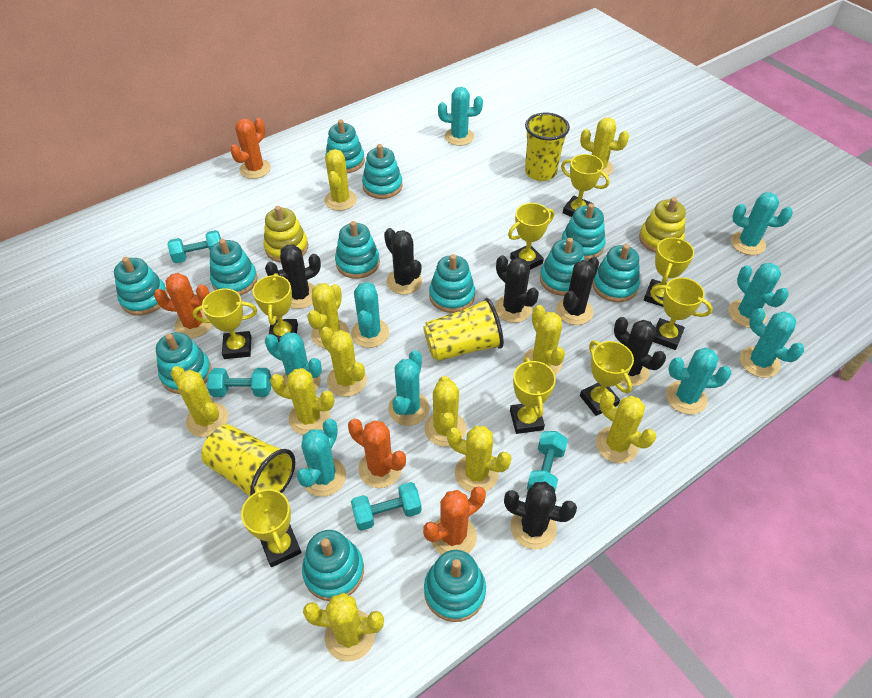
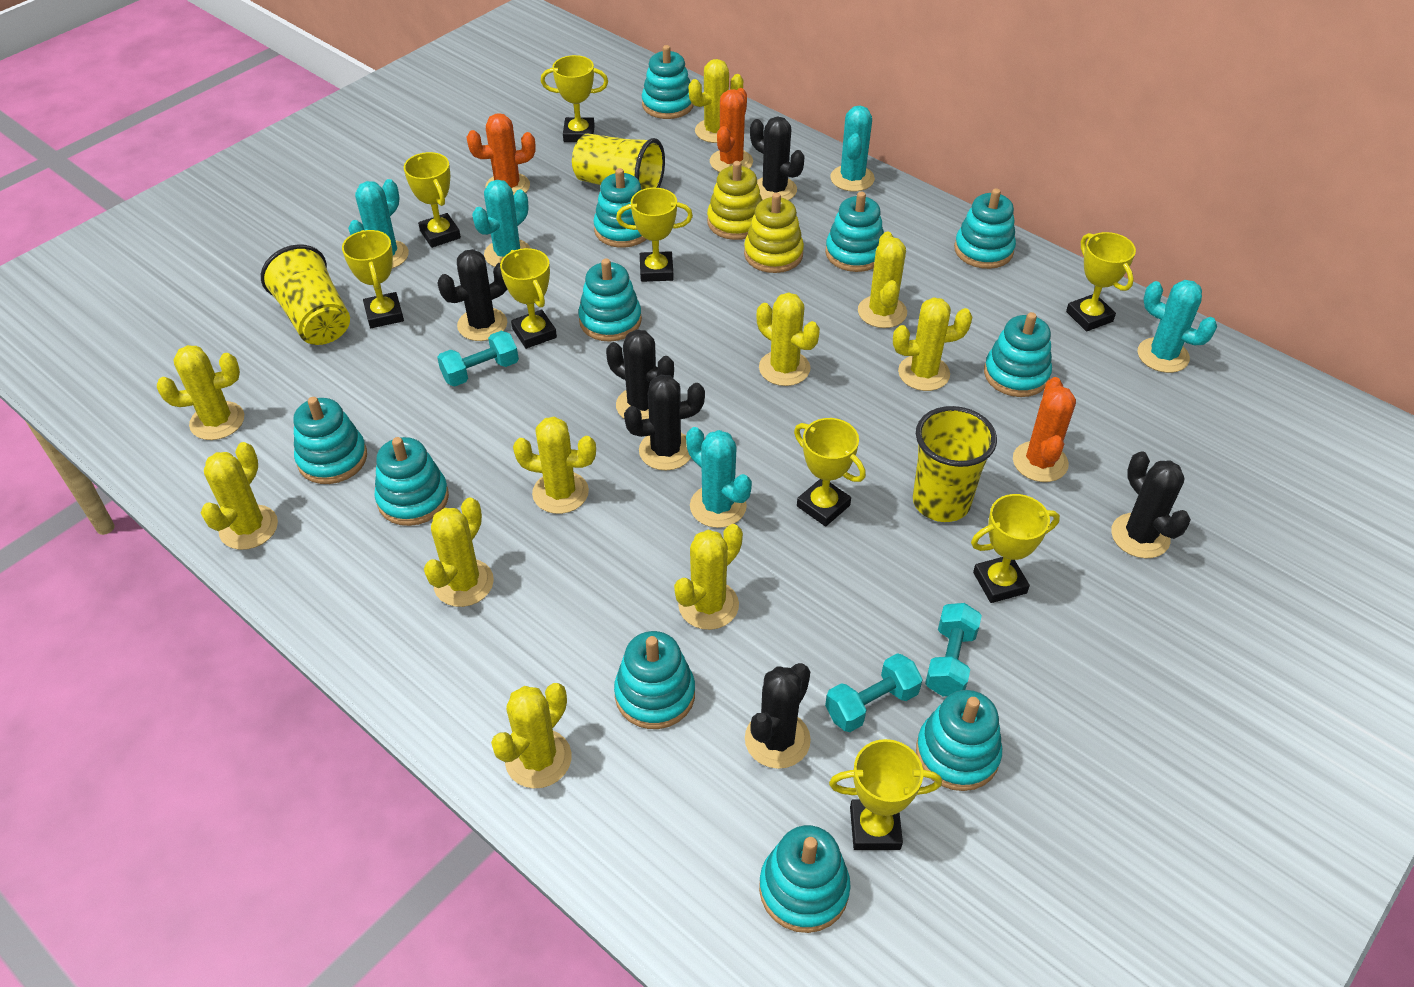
orange cactus: 4 -> 3
turquoise cactus: 9 -> 5
turquoise dumbbell: 4 -> 3
turquoise stacking toy: 12 -> 11
yellow cactus: 11 -> 10

